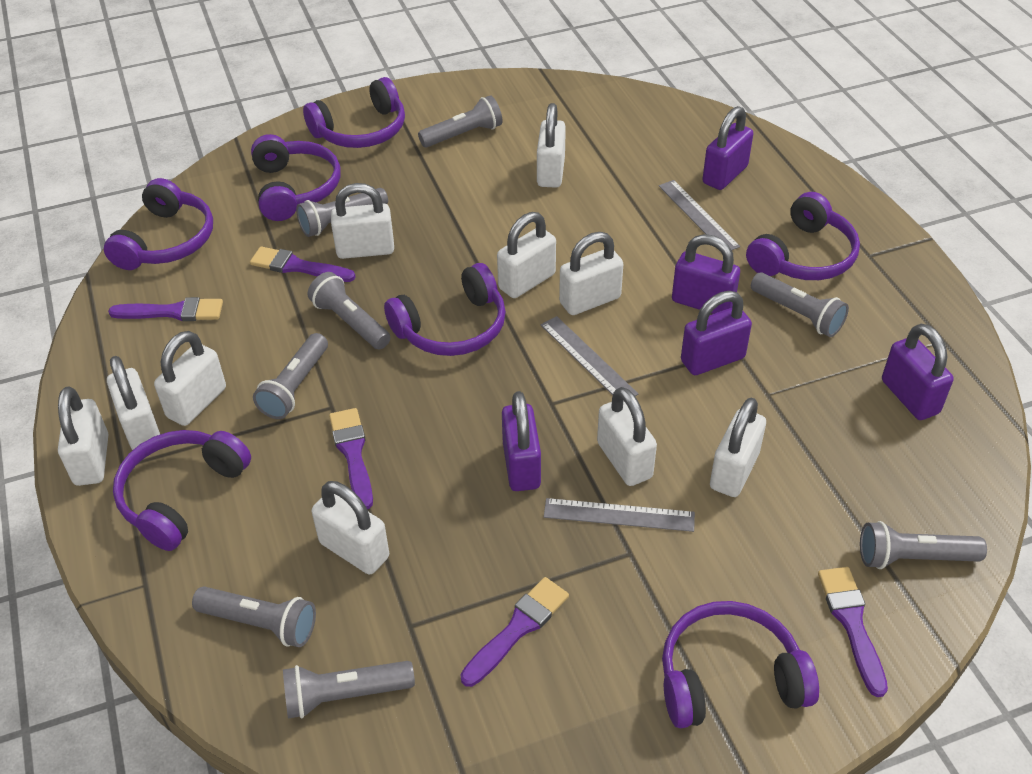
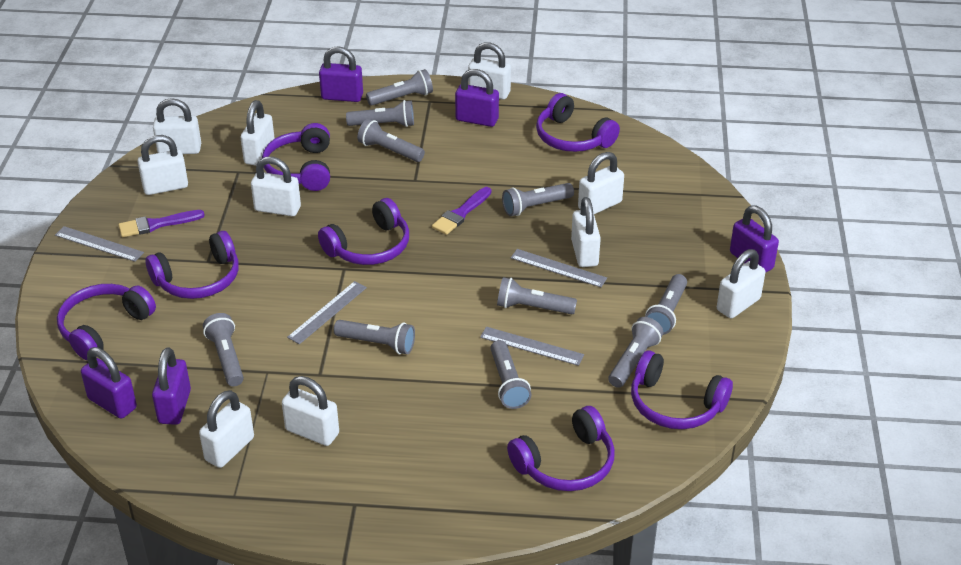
grey flashlight: 8 -> 10
grey ruler: 3 -> 4
purple brush: 5 -> 2

